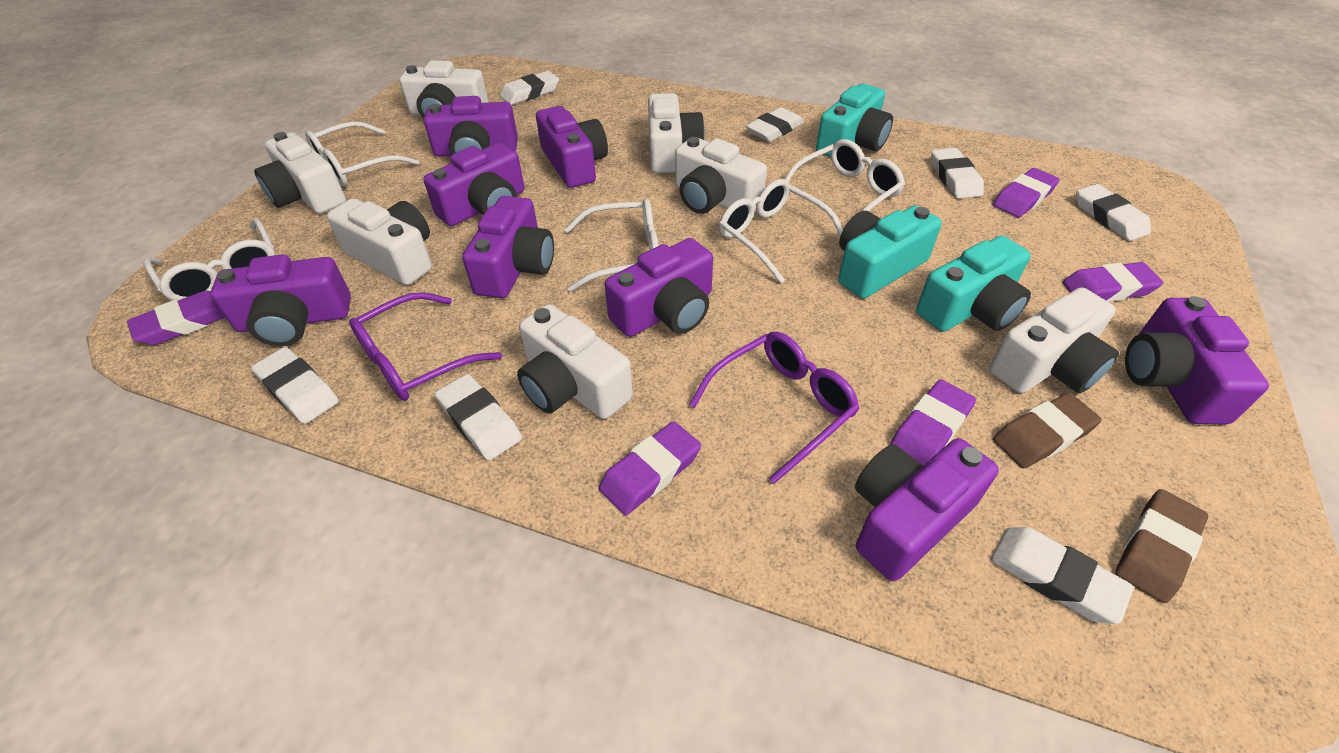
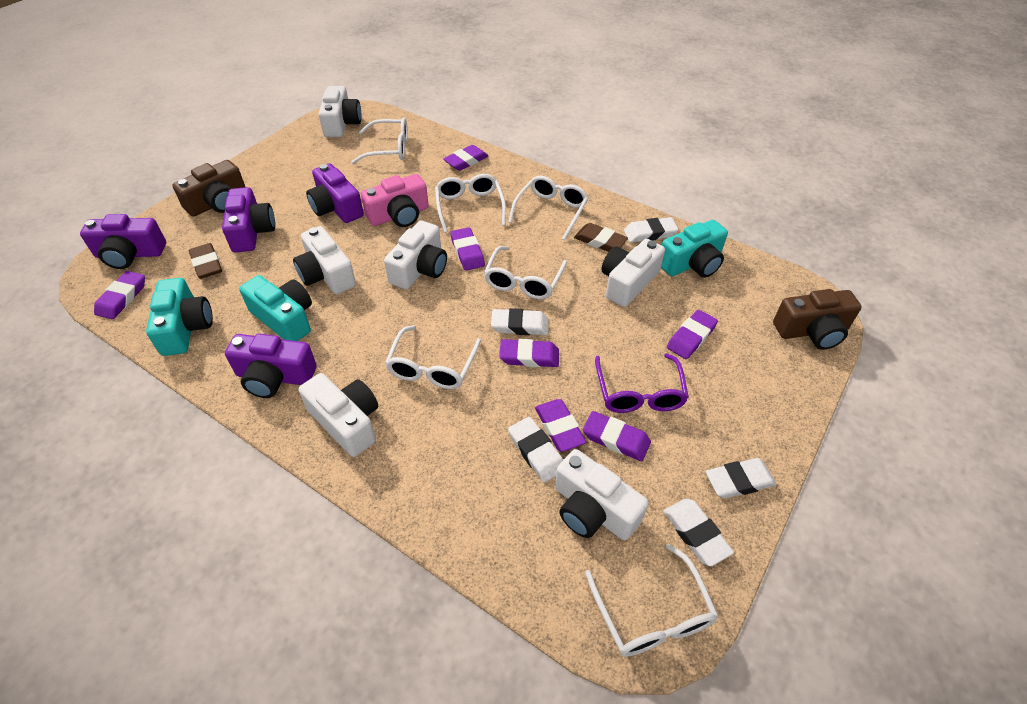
brown camera: 0 -> 2
pink camera: 0 -> 1
purple camera: 8 -> 4
purple eraser: 5 -> 7
purple glasses: 2 -> 1
white camera: 7 -> 6
white eraser: 7 -> 5
white glasses: 5 -> 6

